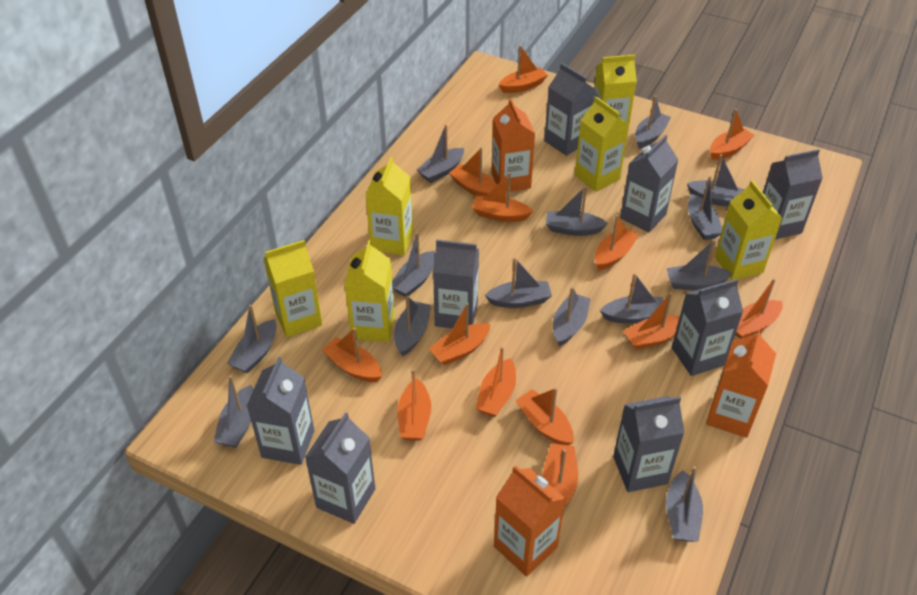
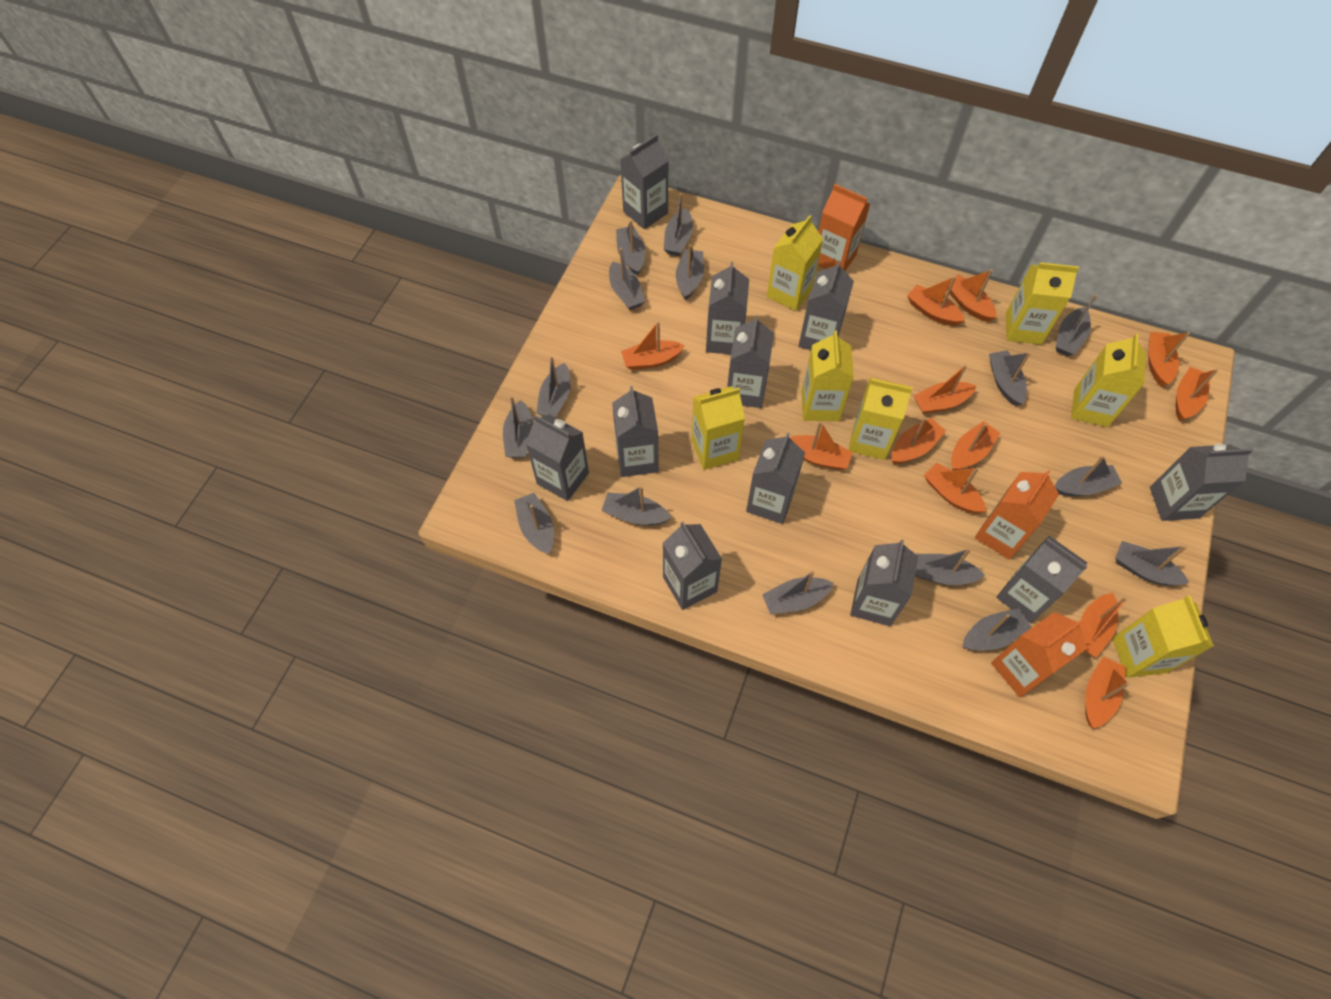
grey boat: 14 -> 15
grey carton: 8 -> 11
orange boat: 13 -> 12
yellow carton: 6 -> 7

